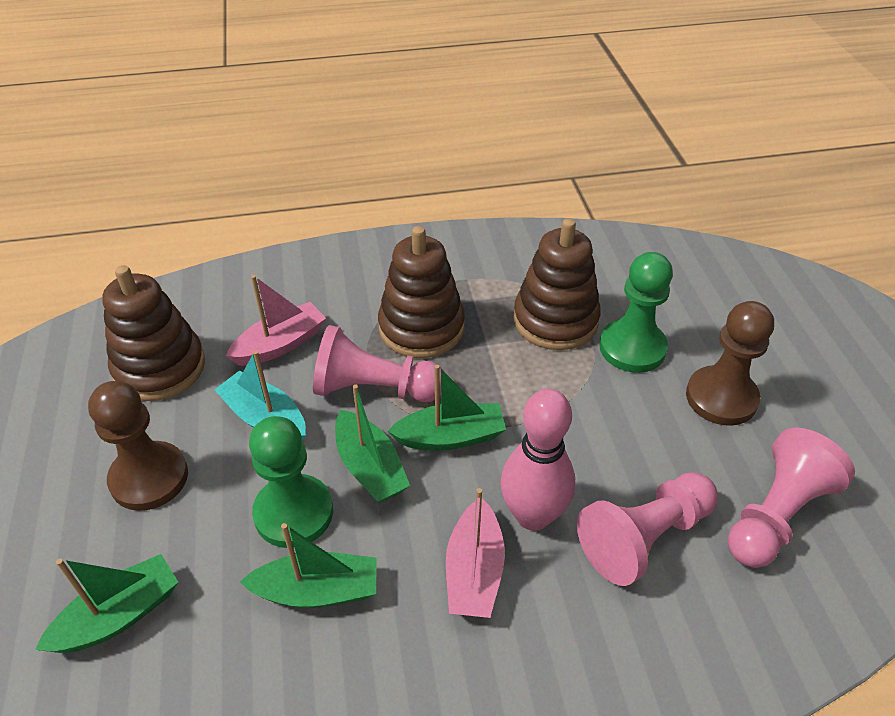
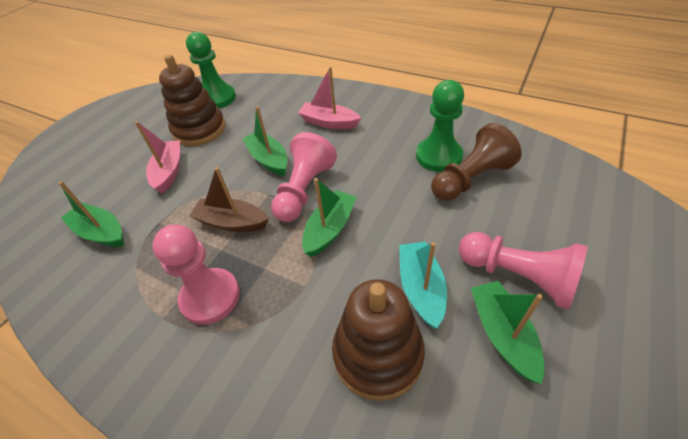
brown boat: 0 -> 1
brown pawn: 2 -> 1
brown stacking toy: 3 -> 2
pink bowling pin: 1 -> 0

